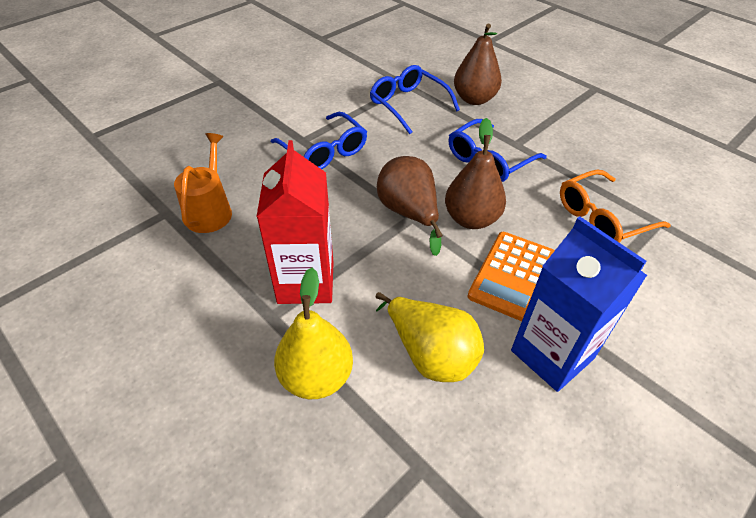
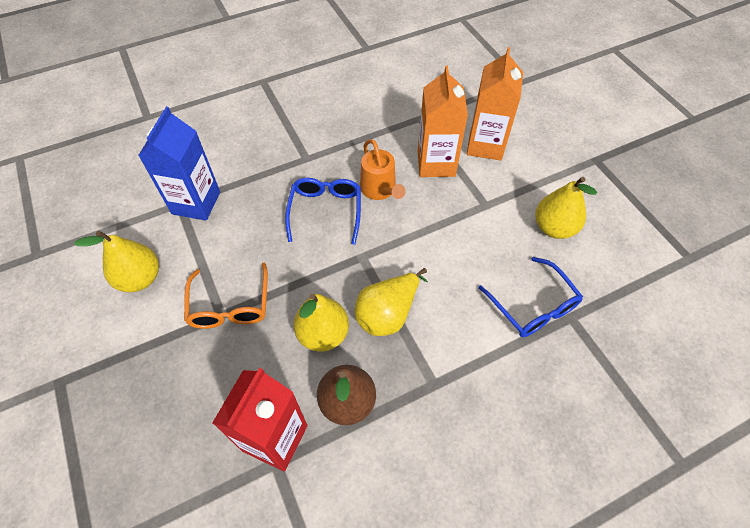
blue glasses: 3 -> 2
brown pear: 3 -> 1
orange calculator: 1 -> 0
orange carton: 0 -> 2
yellow pear: 2 -> 4

